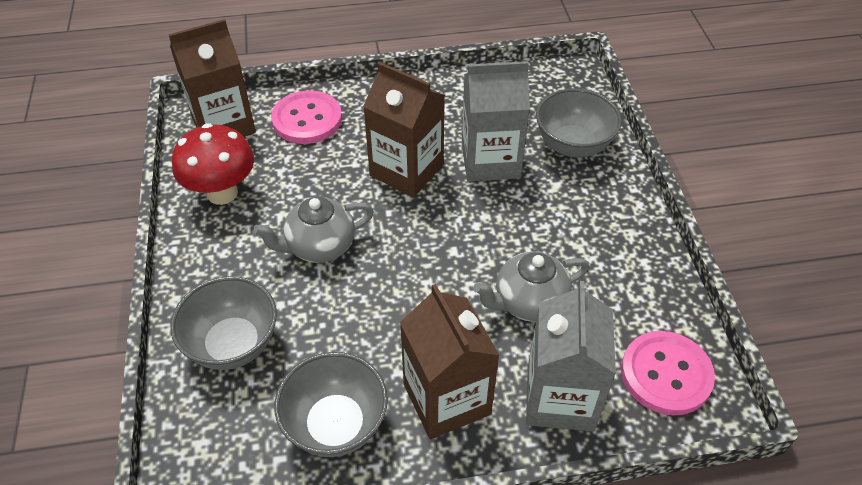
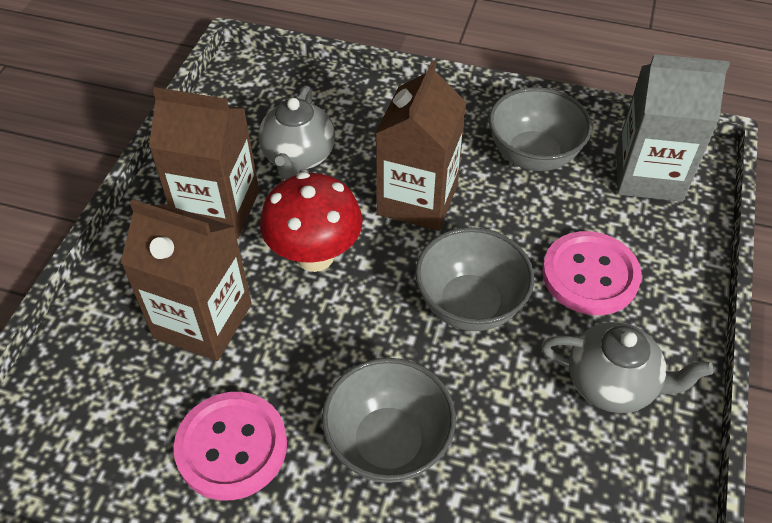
grey carton: 2 -> 1

